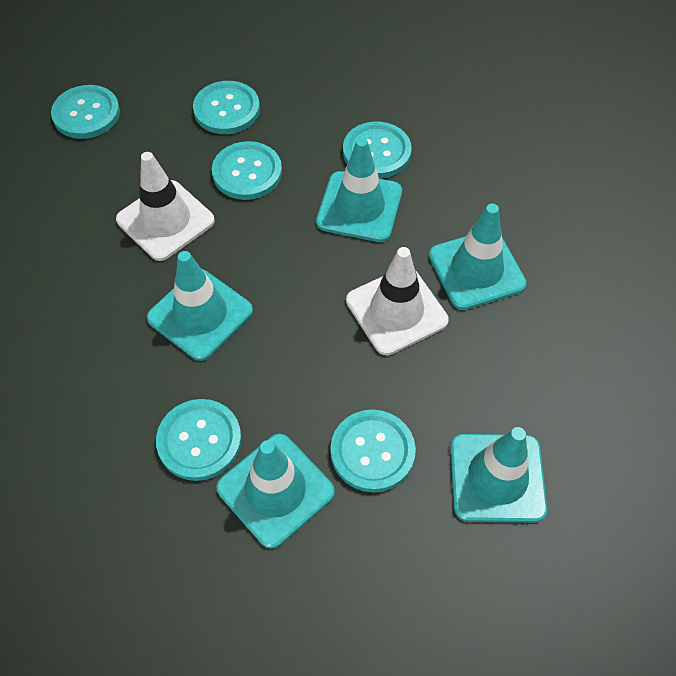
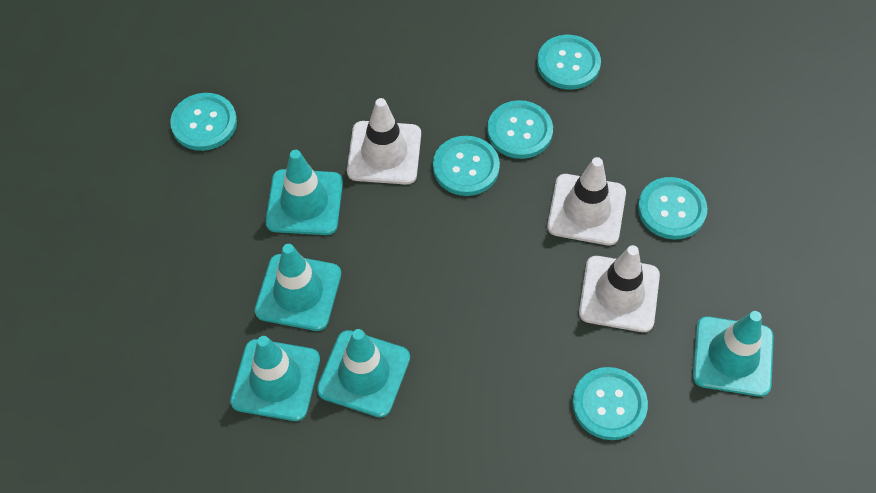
white traffic cone: 2 -> 3

